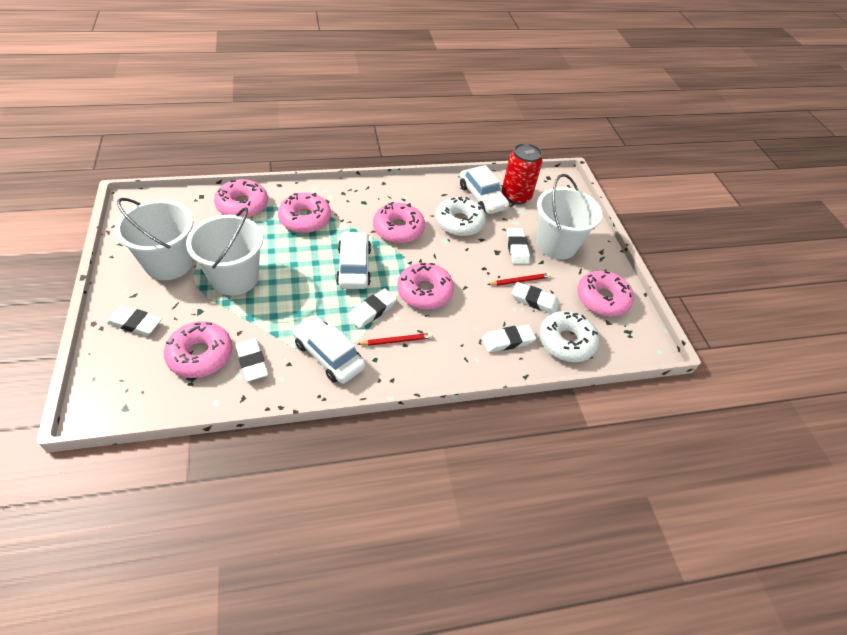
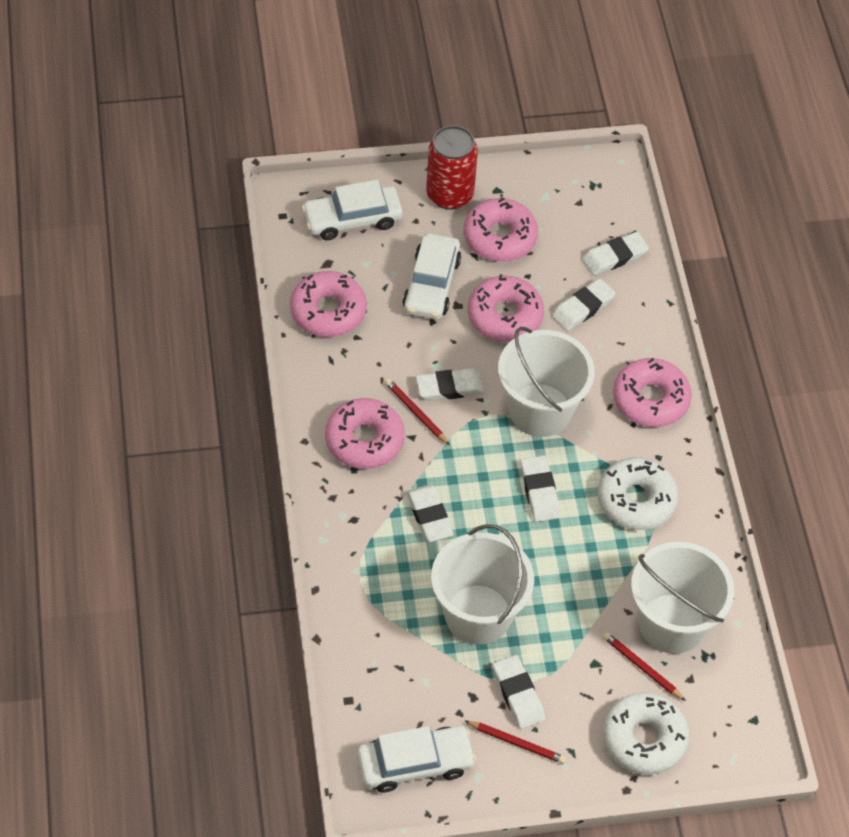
pink donut: 6 -> 5
red pencil: 2 -> 3

